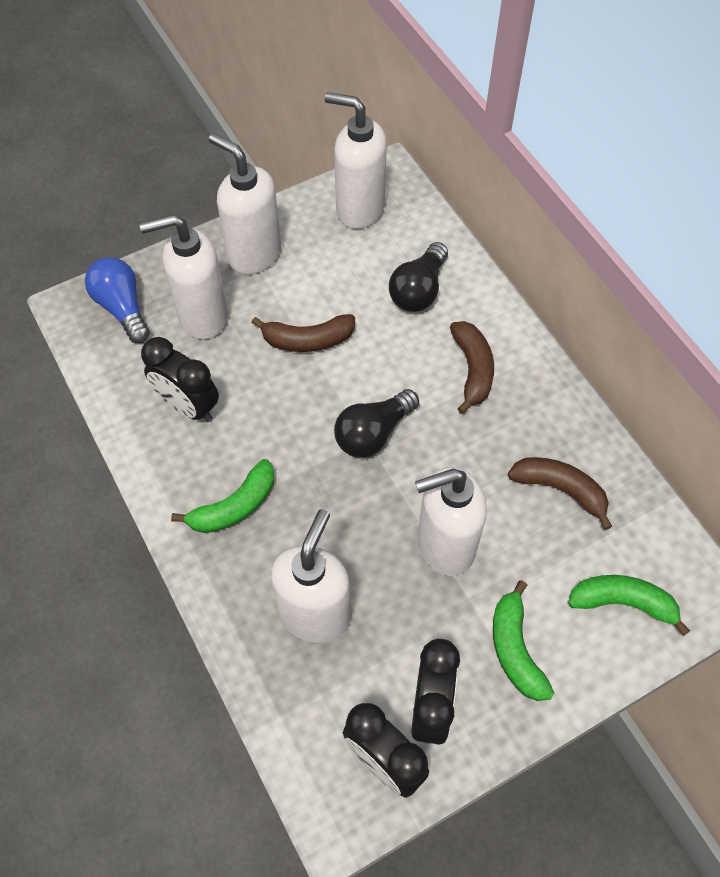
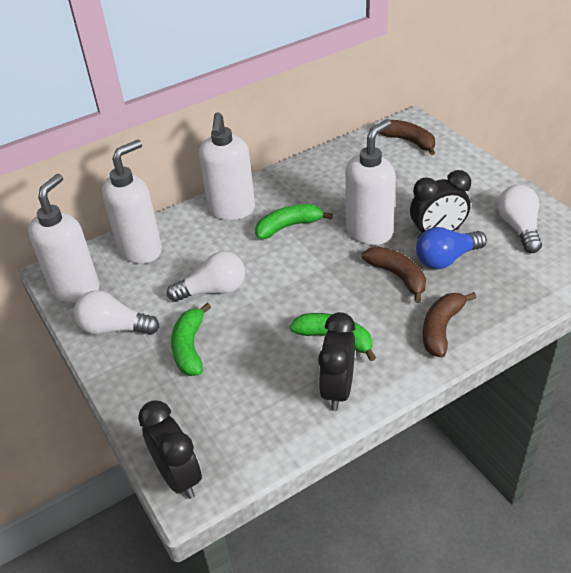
black light bulb: 2 -> 0
white light bulb: 0 -> 3
white soap dispenser: 5 -> 4

